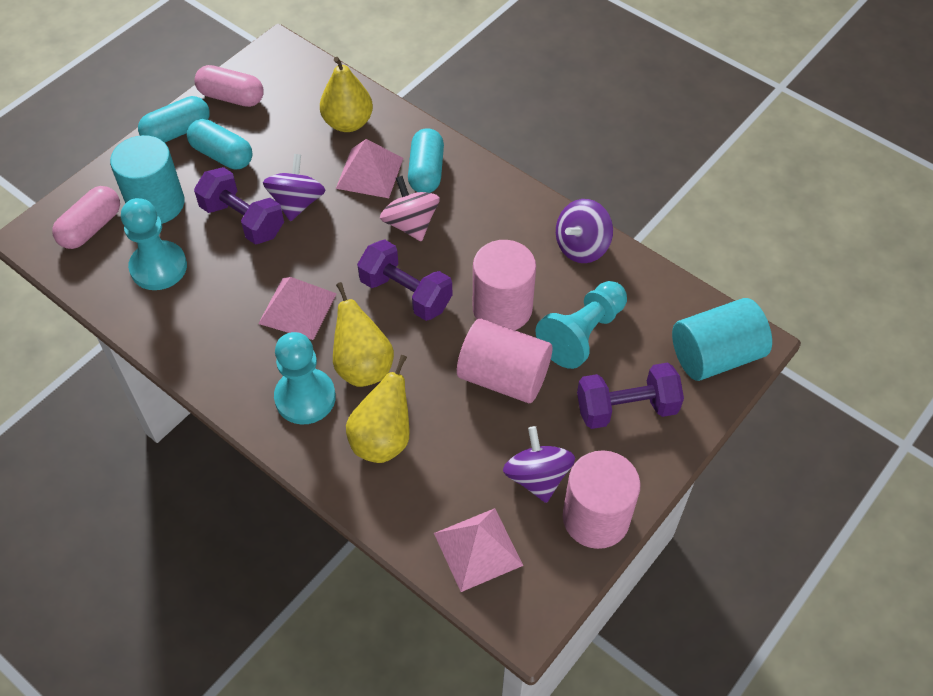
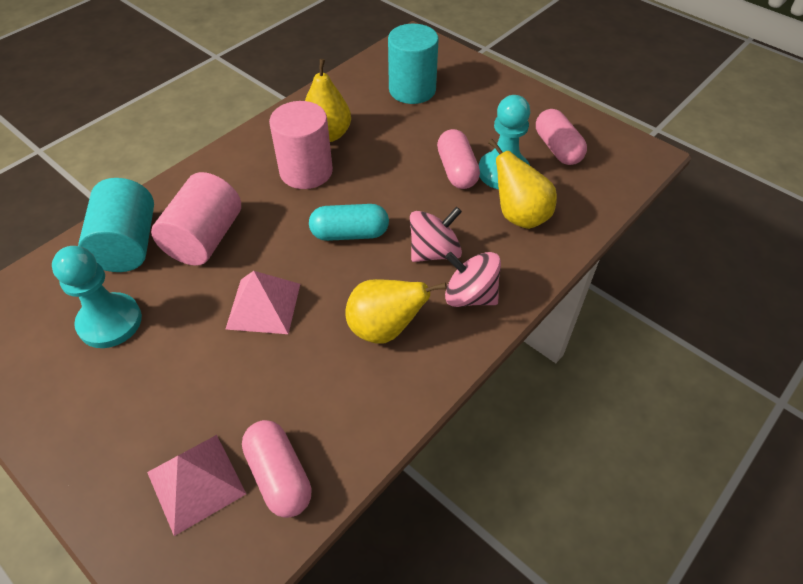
pink capsule: 2 -> 3
pink cylinder: 3 -> 2
pink pyramid: 3 -> 2
pink spinning top: 1 -> 2
purple dumbbell: 3 -> 0
purple spinning top: 3 -> 0
turquoise capsule: 3 -> 1
turquoise pawn: 3 -> 2

